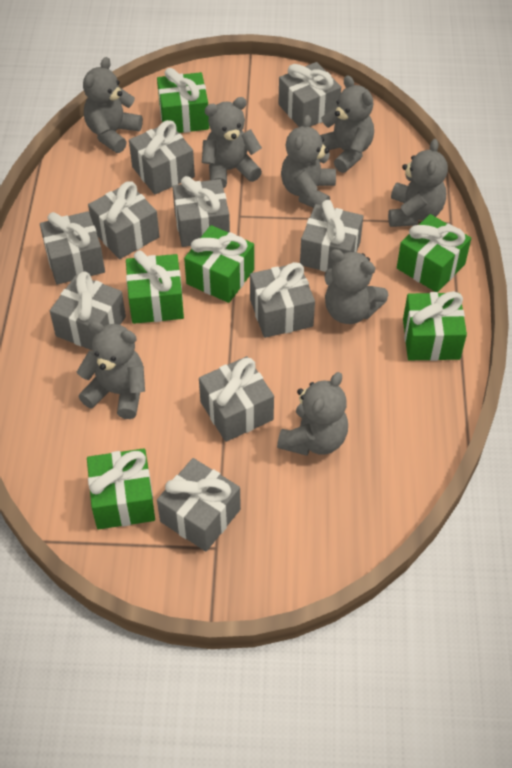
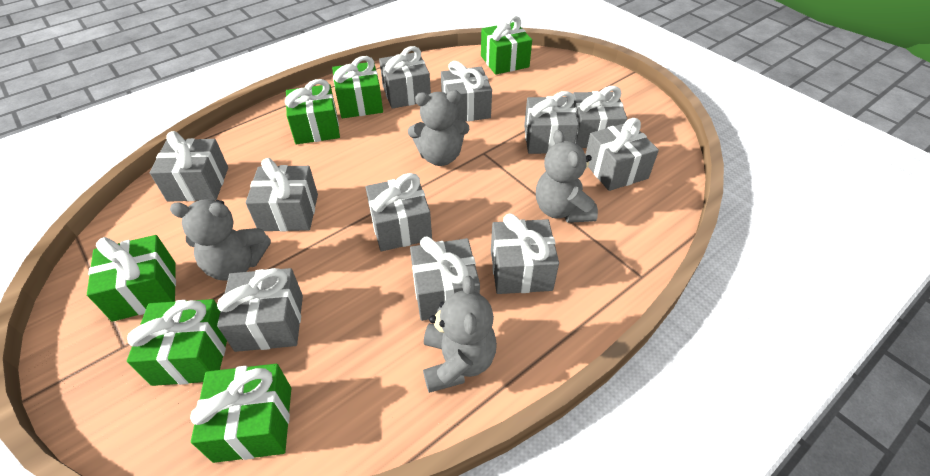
grey gift: 10 -> 11
grey teddy bear: 8 -> 4

